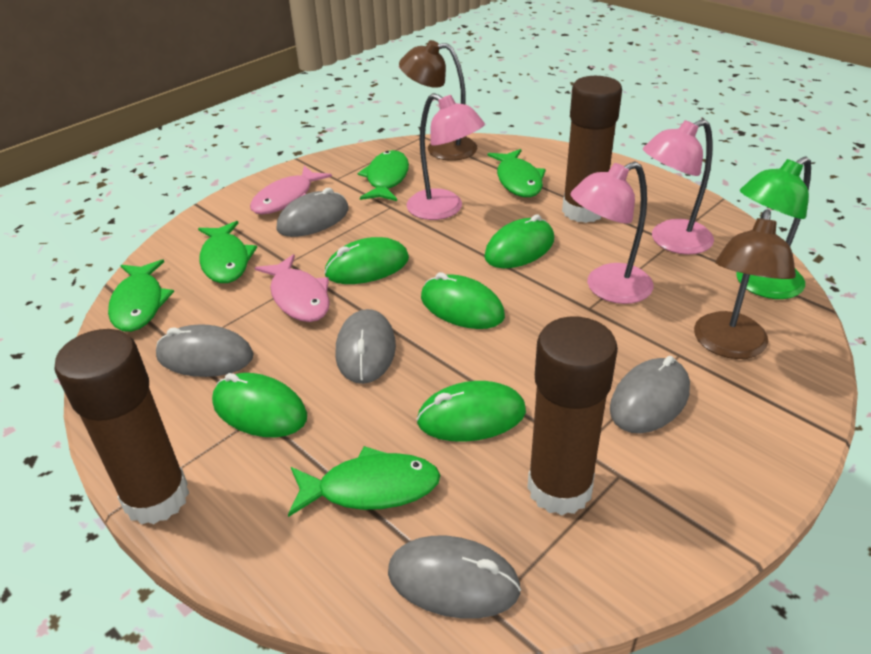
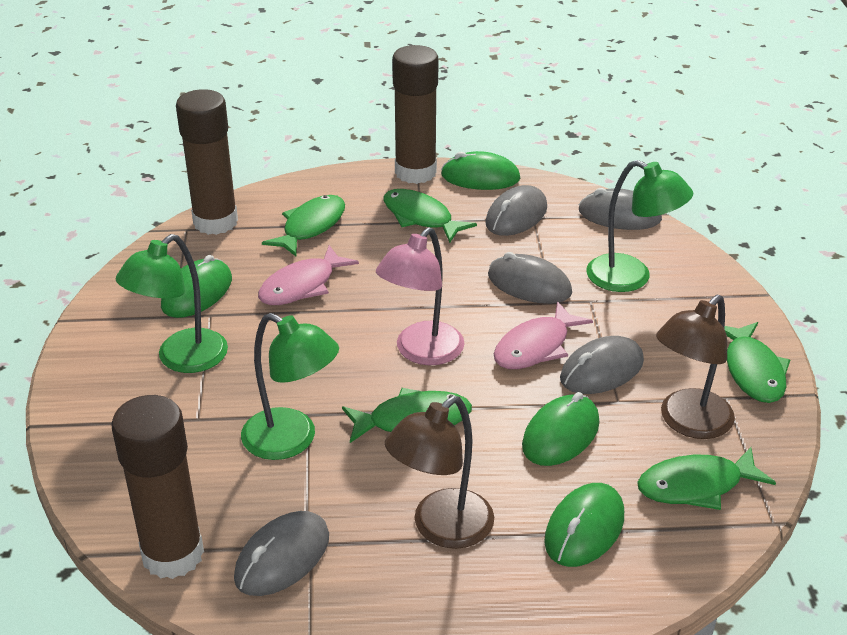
green lamp: 1 -> 3
green mouse: 5 -> 4
pink lamp: 3 -> 1

